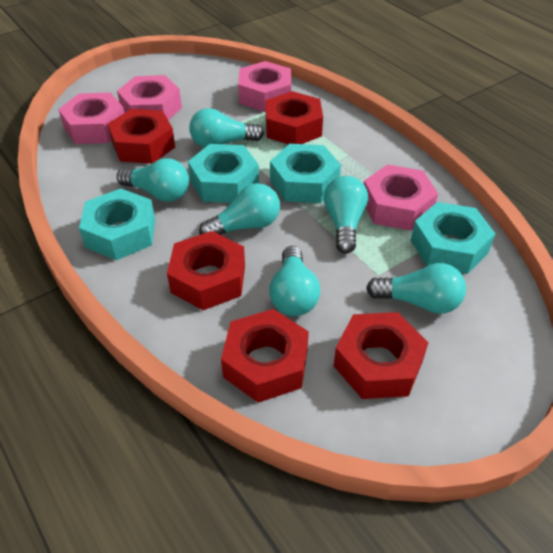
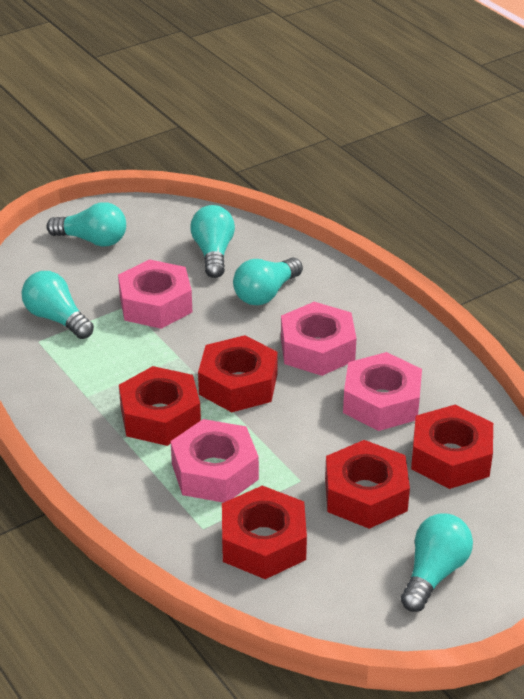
turquoise light bulb: 6 -> 5
turquoise nut: 4 -> 0

